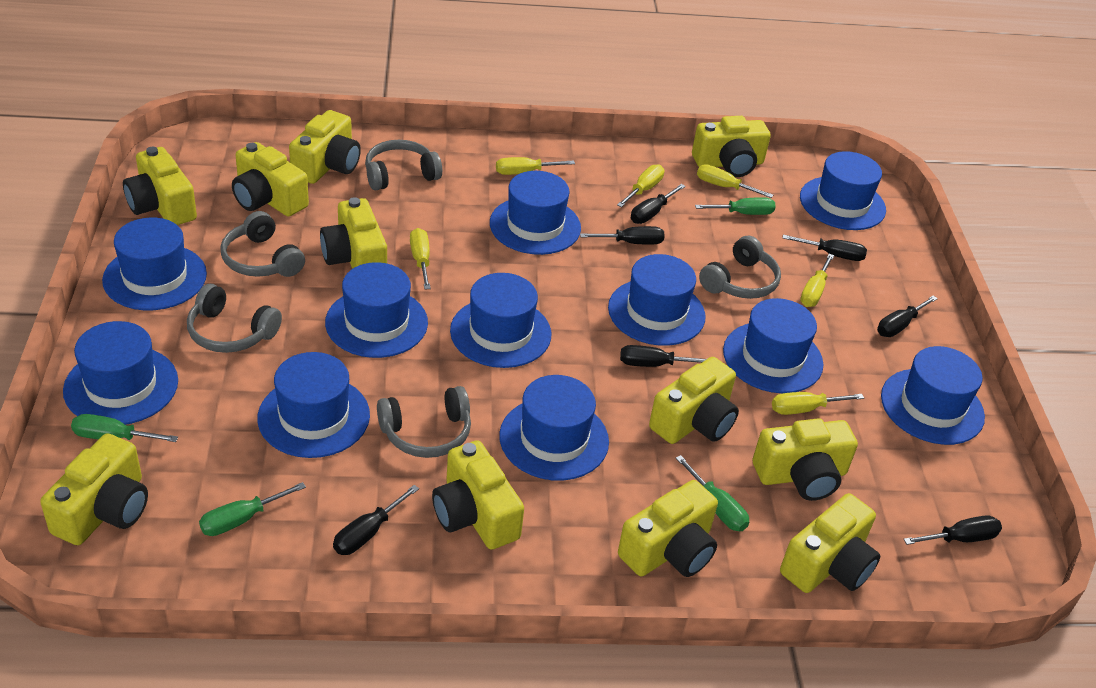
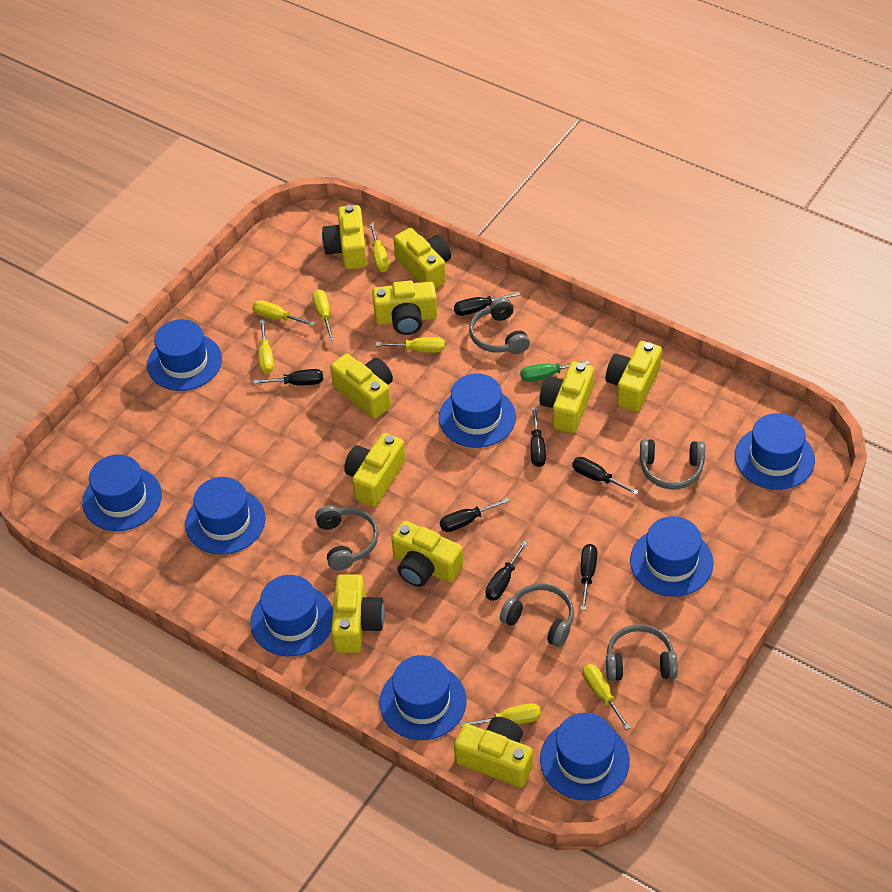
blue hat: 11 -> 9
green screwdriver: 4 -> 1
yellow camera: 11 -> 10
yellow screwdriver: 6 -> 7

